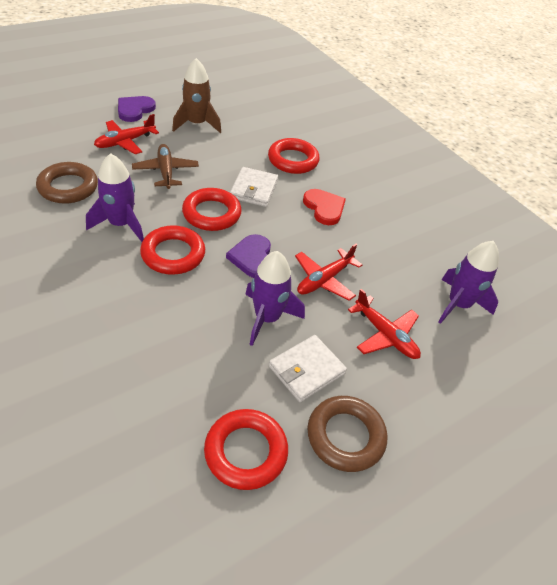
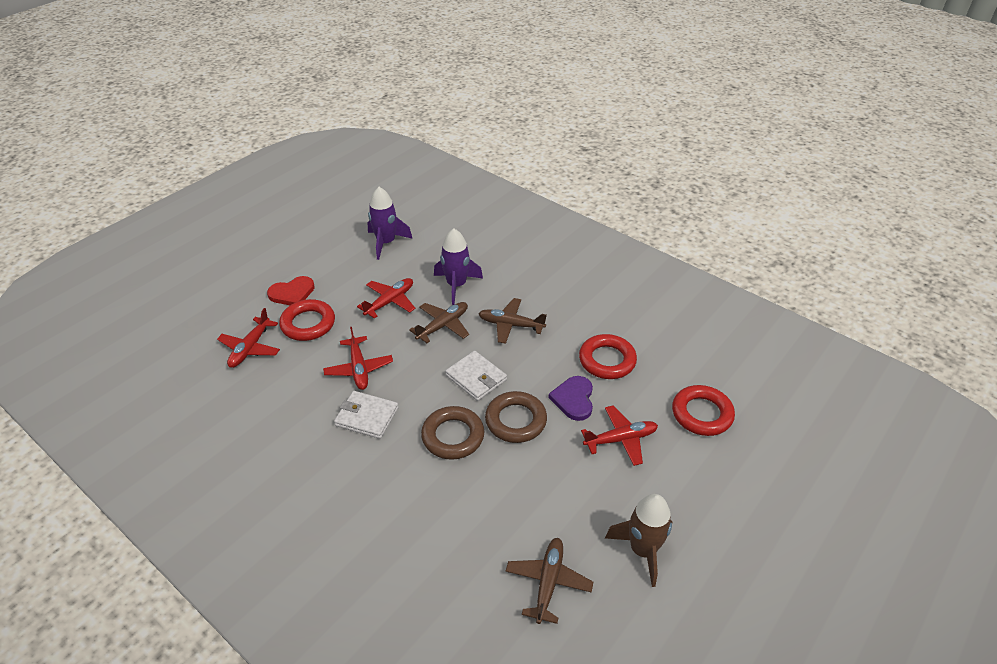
brown plane: 1 -> 3
purple heart: 2 -> 1
purple rocket: 3 -> 2
red plane: 3 -> 4
red ring: 4 -> 3

